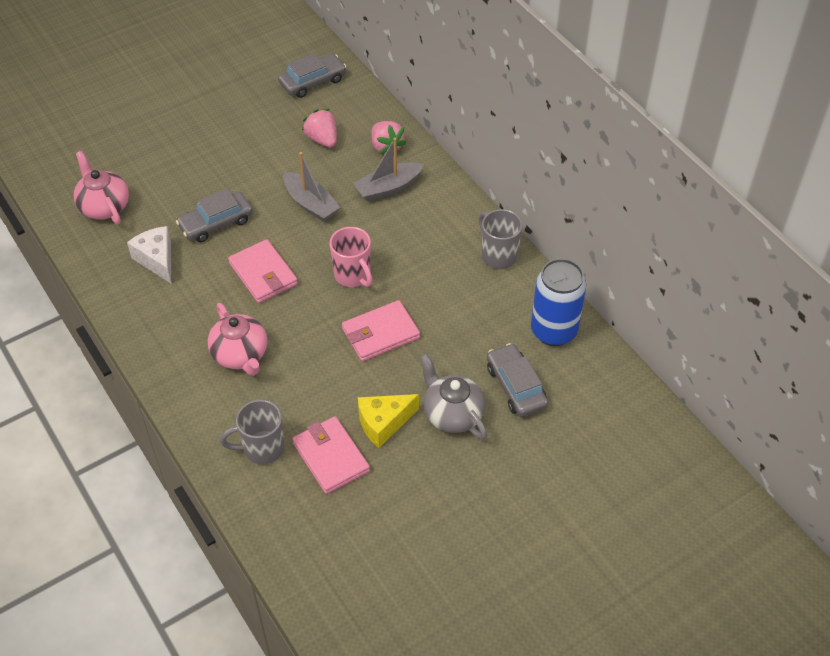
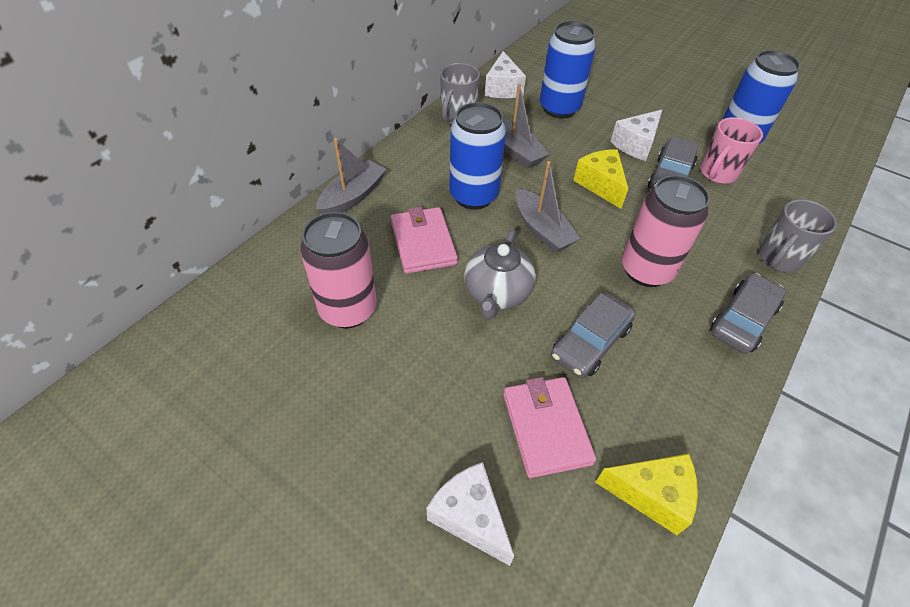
blue can: 1 -> 3
grey boat: 2 -> 3
pink can: 0 -> 2
pink strawberry: 2 -> 0
pink teapot: 2 -> 0
pink wallet: 3 -> 2
white cheese: 1 -> 3
yellow cheese: 1 -> 2

